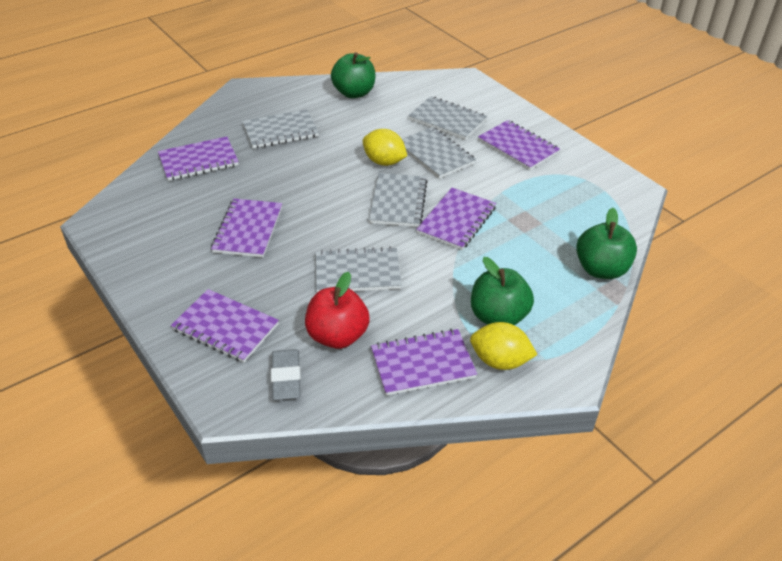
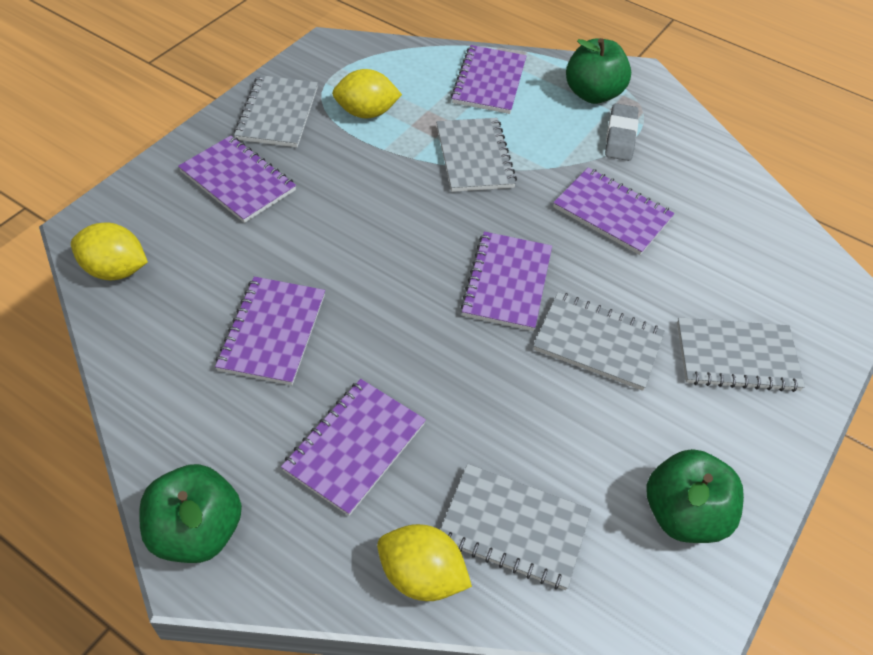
red apple: 1 -> 0
yellow lemon: 2 -> 3

